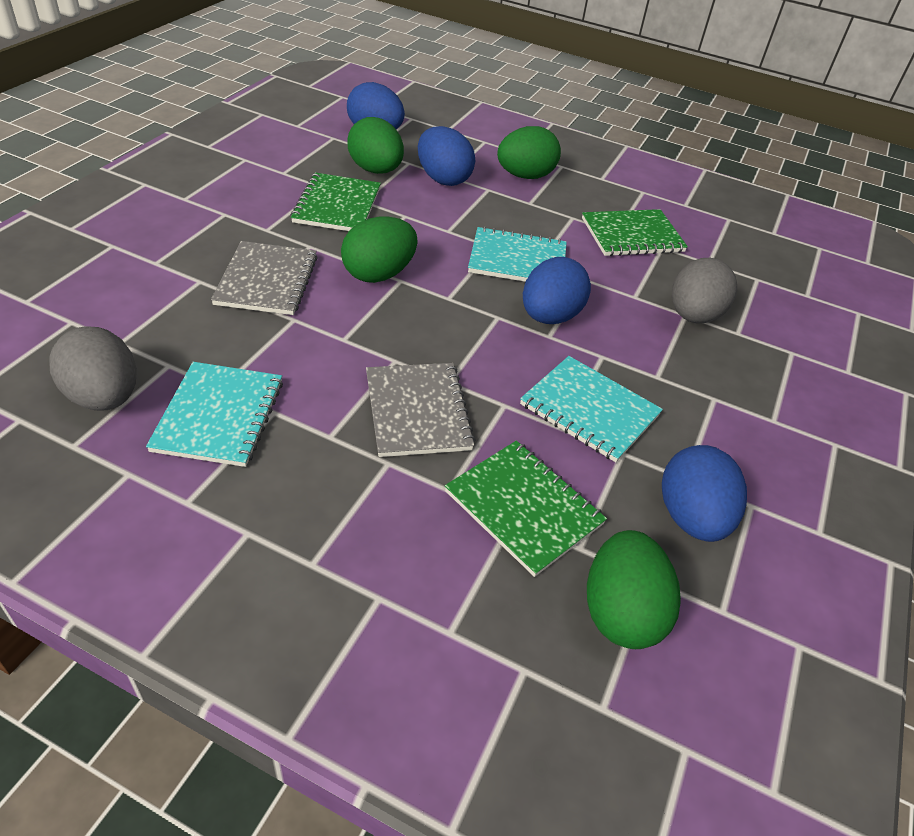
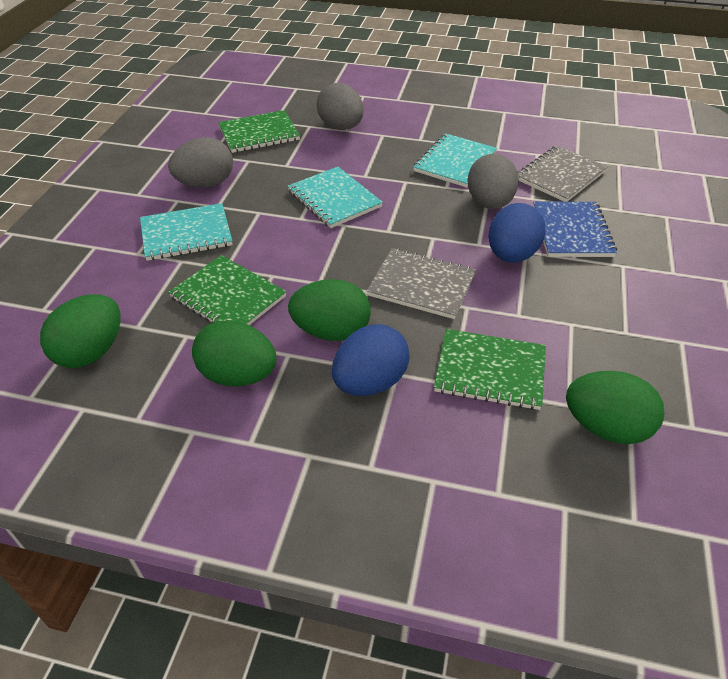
blue egg: 4 -> 2
blue notebook: 0 -> 1
grey egg: 2 -> 3

